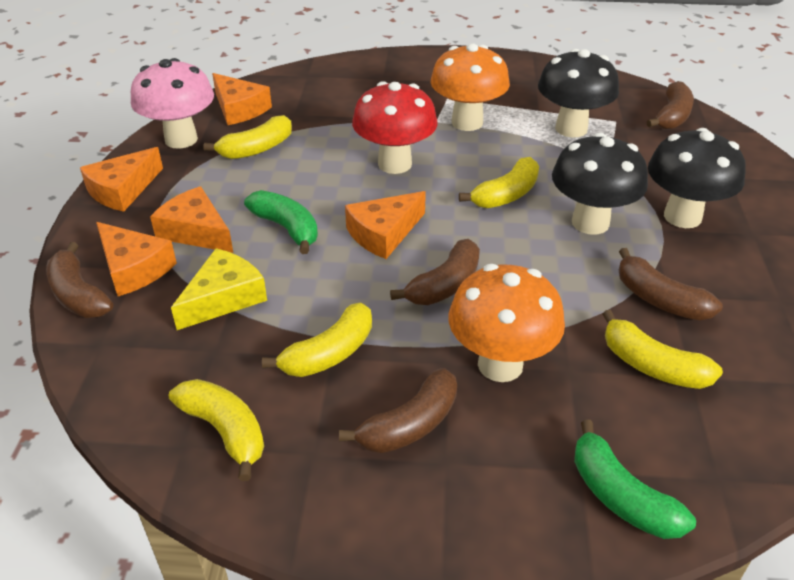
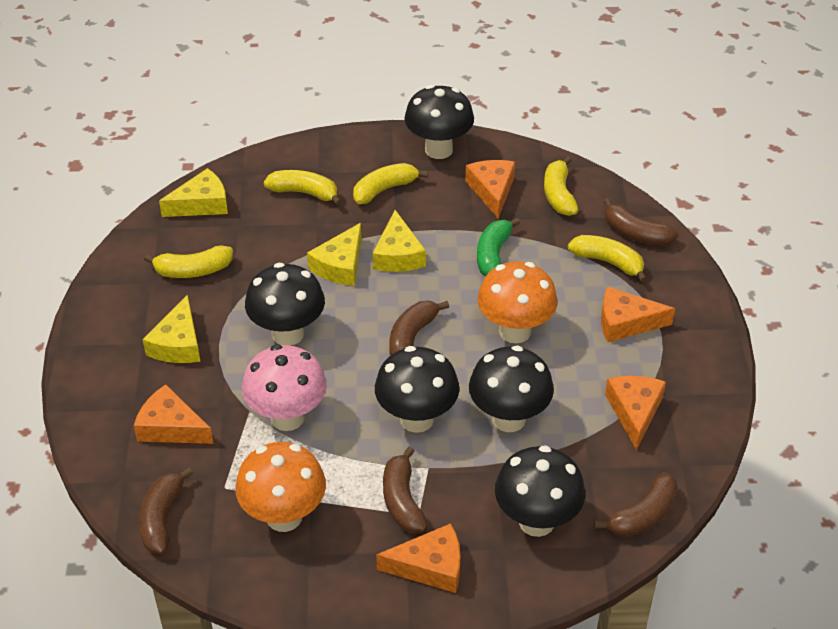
black mushroom: 3 -> 5
green banana: 2 -> 1
red mushroom: 1 -> 0
yellow cheese: 1 -> 4

